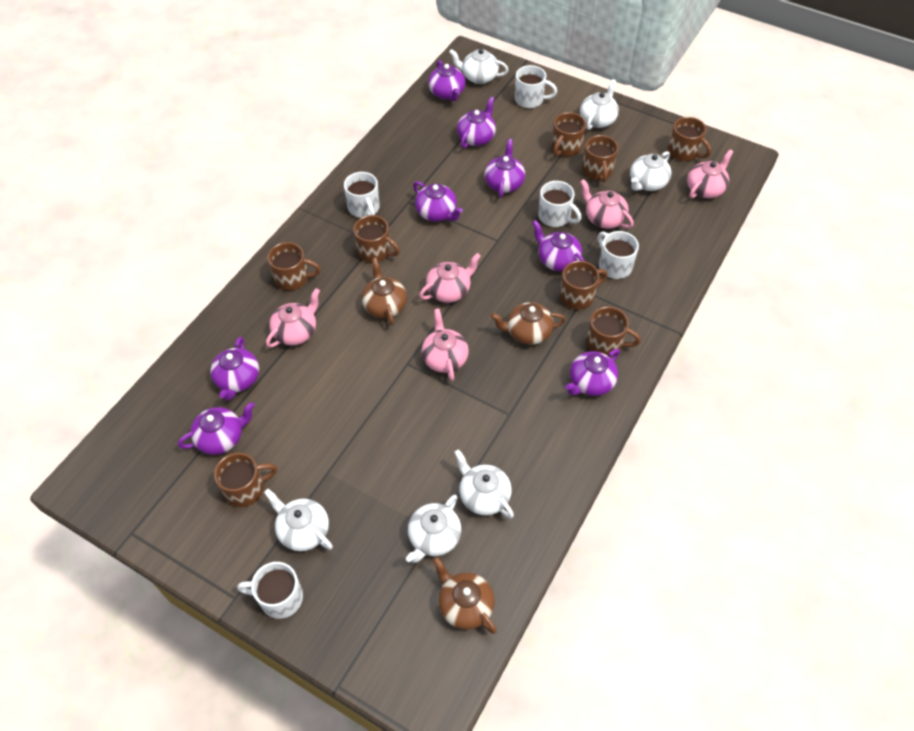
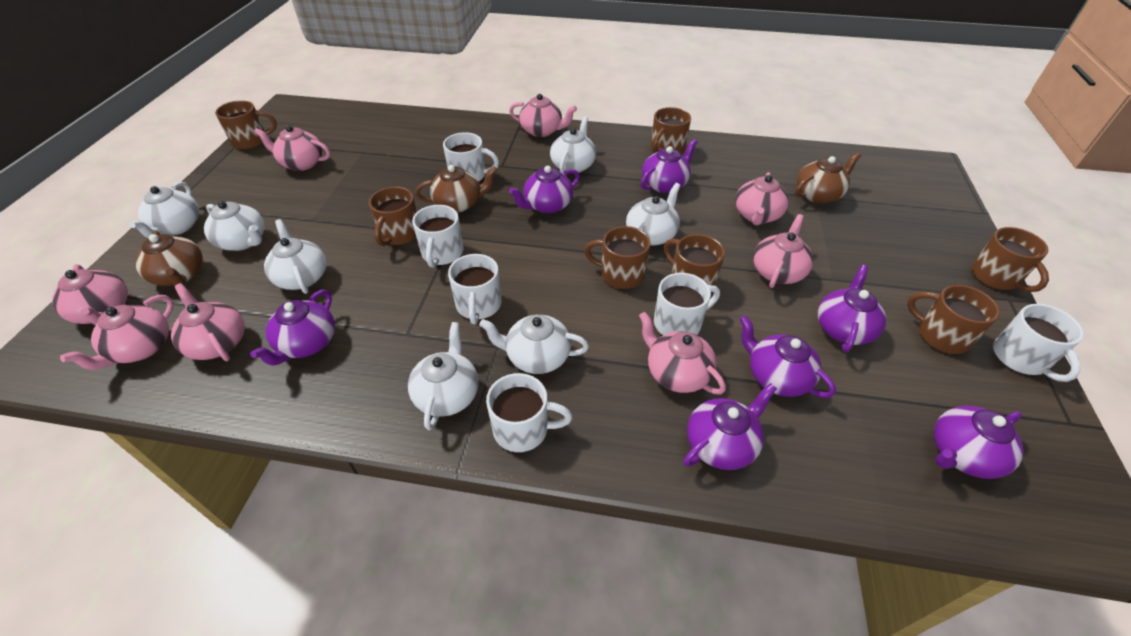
brown mug: 8 -> 7
pink teapot: 5 -> 8
purple teapot: 8 -> 7
white mug: 5 -> 6
white teapot: 6 -> 7

